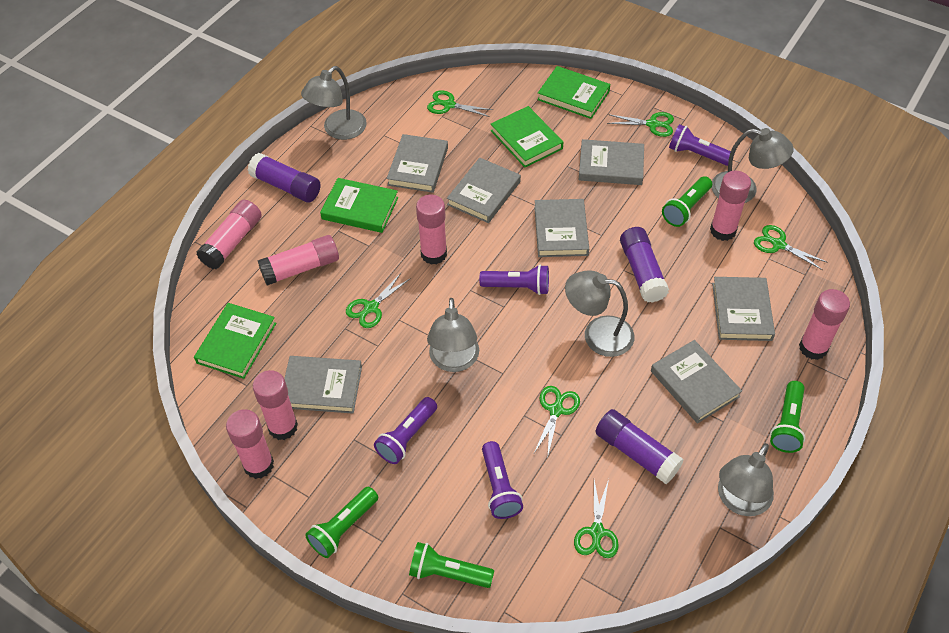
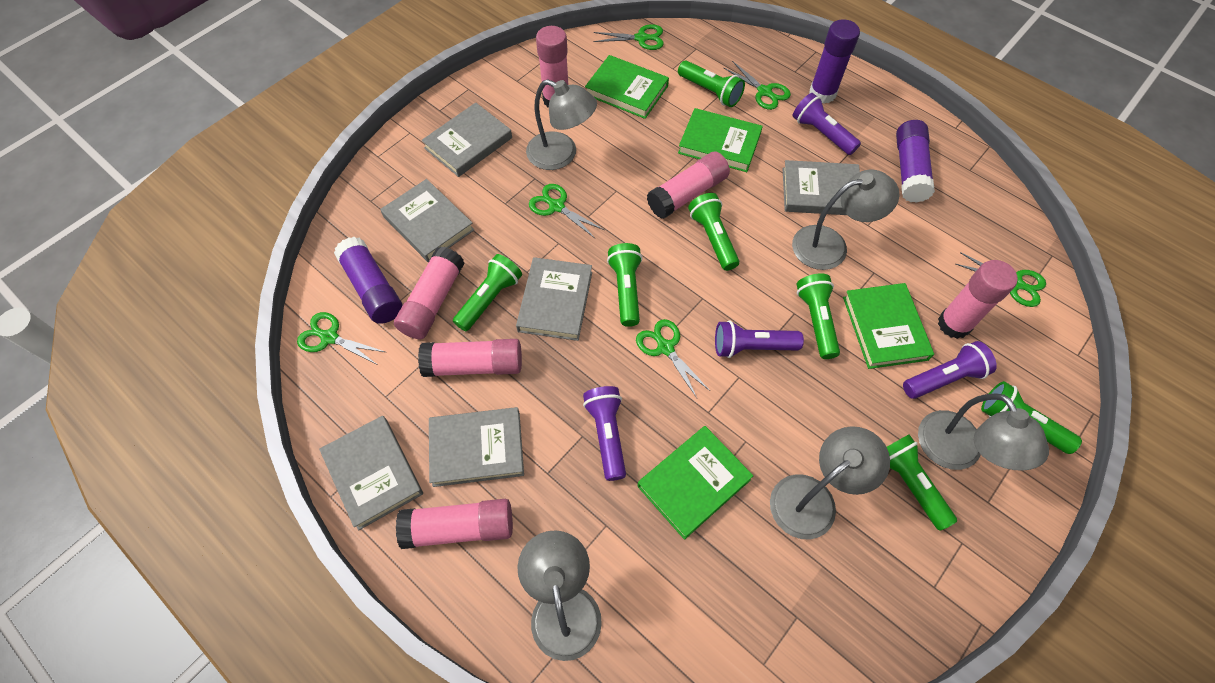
green flashlight: 4 -> 7
grey book: 7 -> 6
pink glue stick: 7 -> 6

